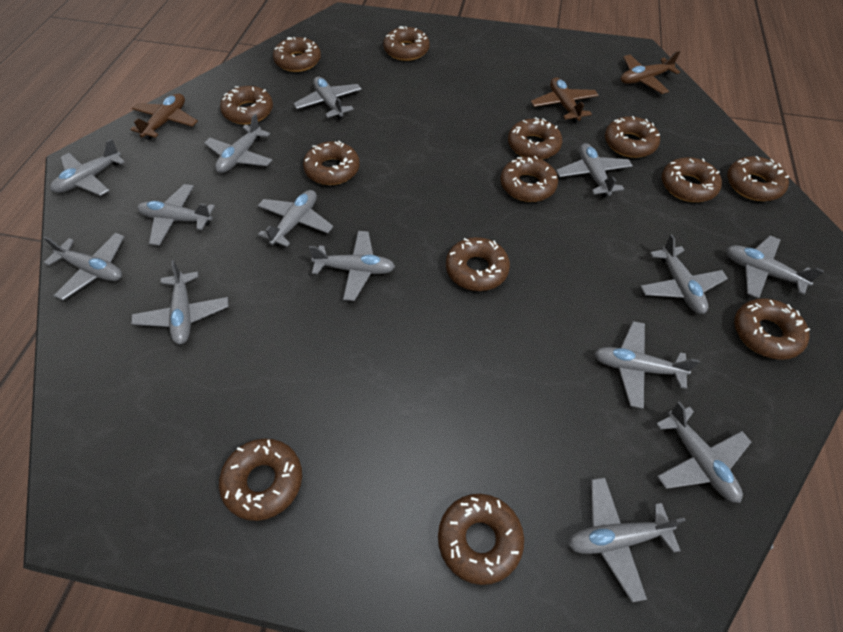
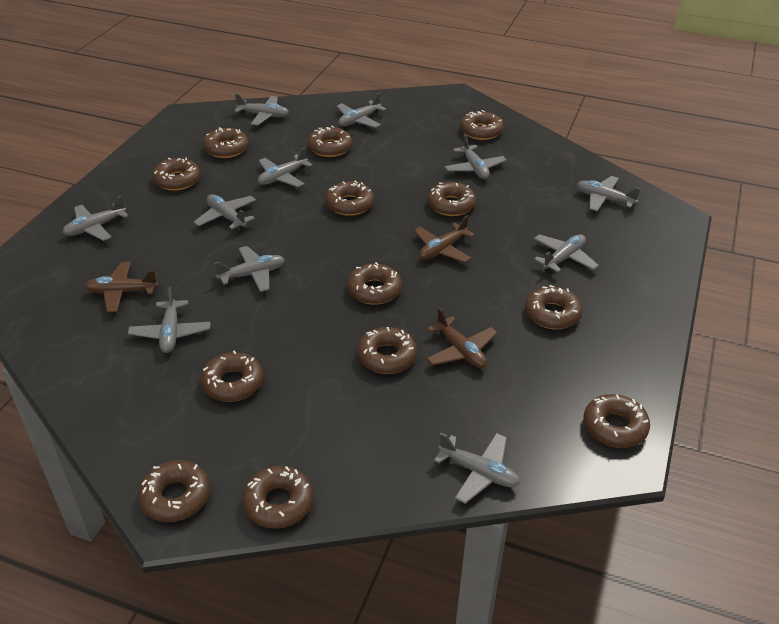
grey plane: 14 -> 11

